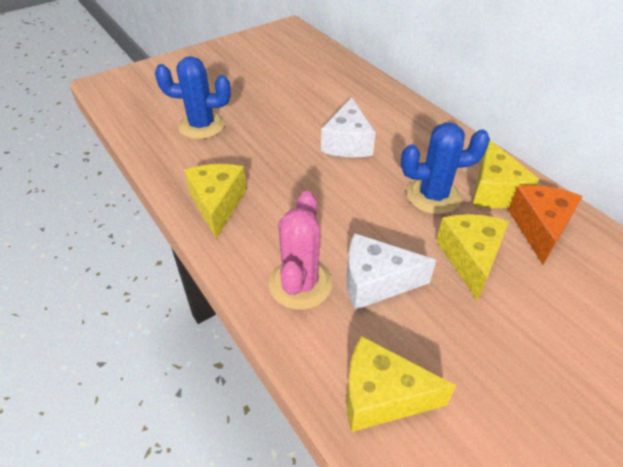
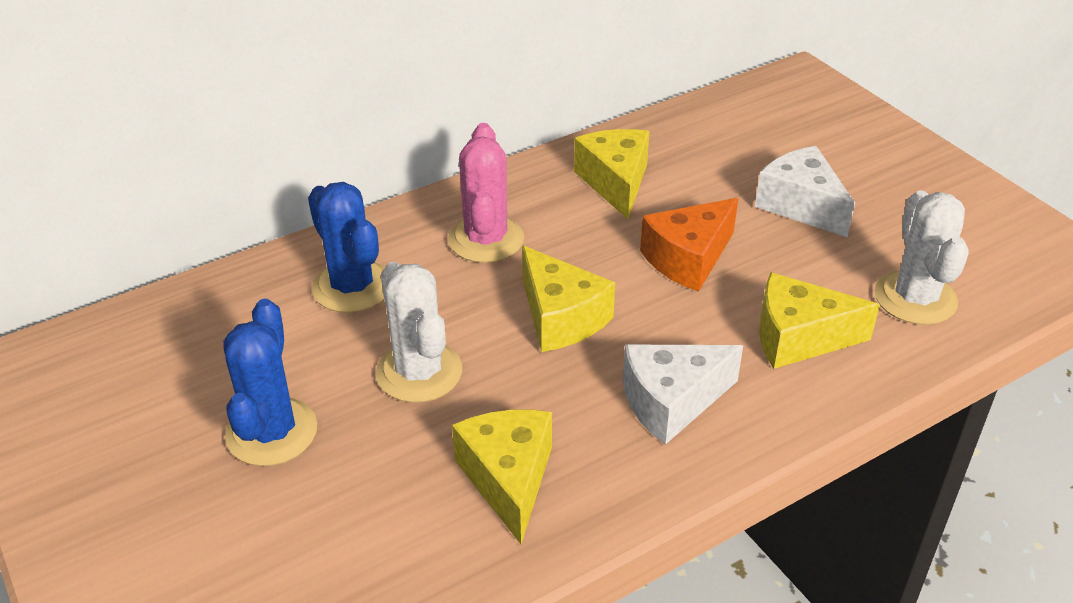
white cactus: 0 -> 2

